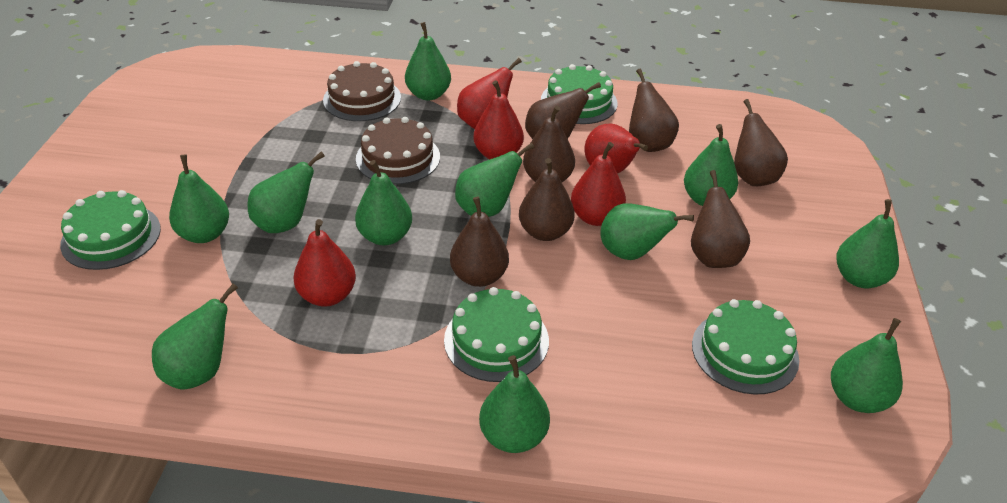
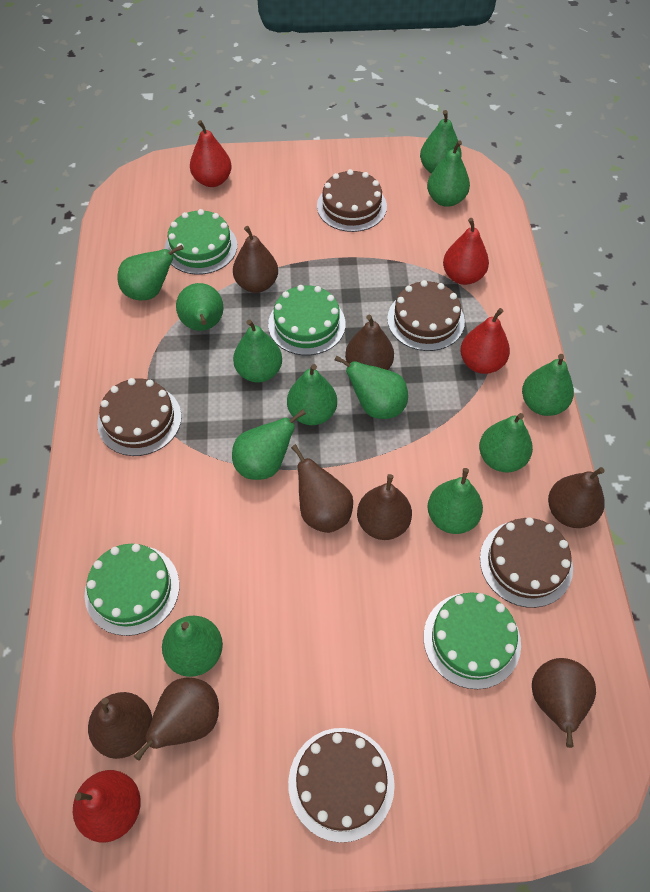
brown cake: 2 -> 5
brown pear: 7 -> 8
green pear: 11 -> 12
red pear: 5 -> 4

